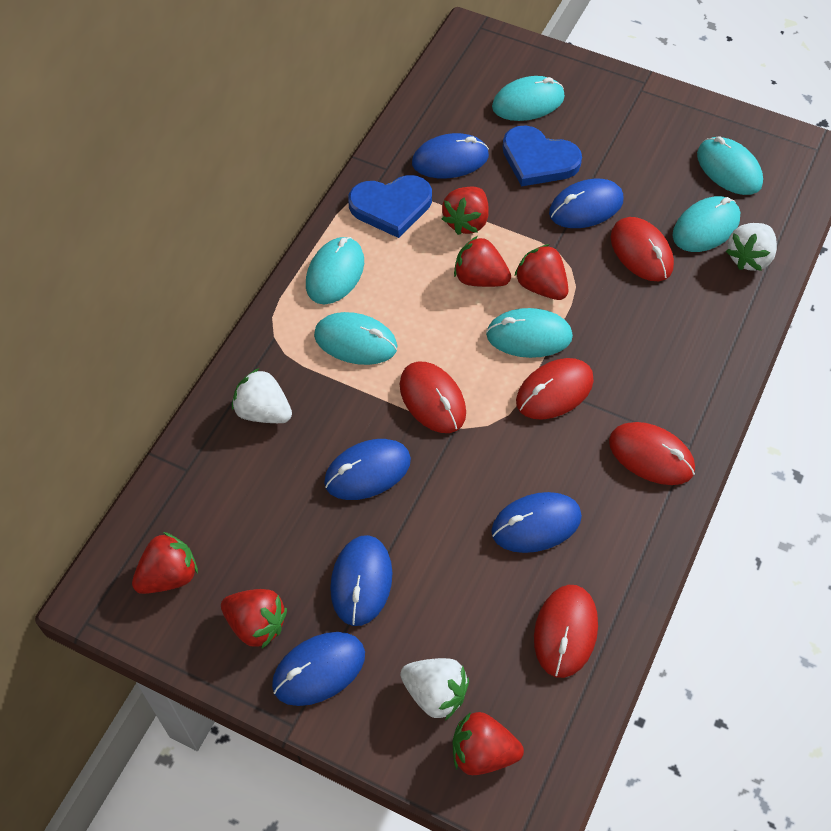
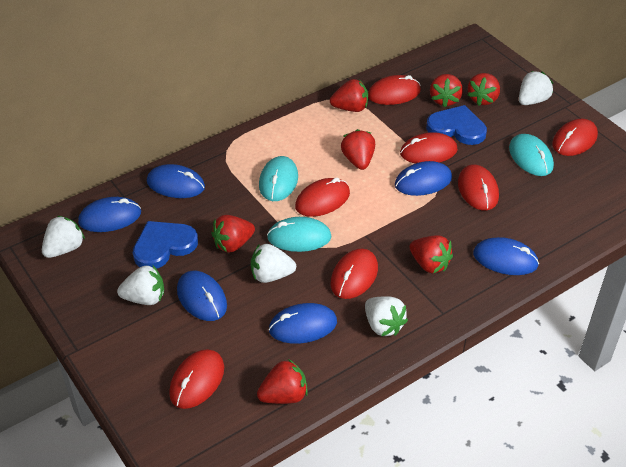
red mouse: 5 -> 7
red strawberry: 6 -> 7
turquoise mouse: 6 -> 3
white strawberry: 3 -> 5

